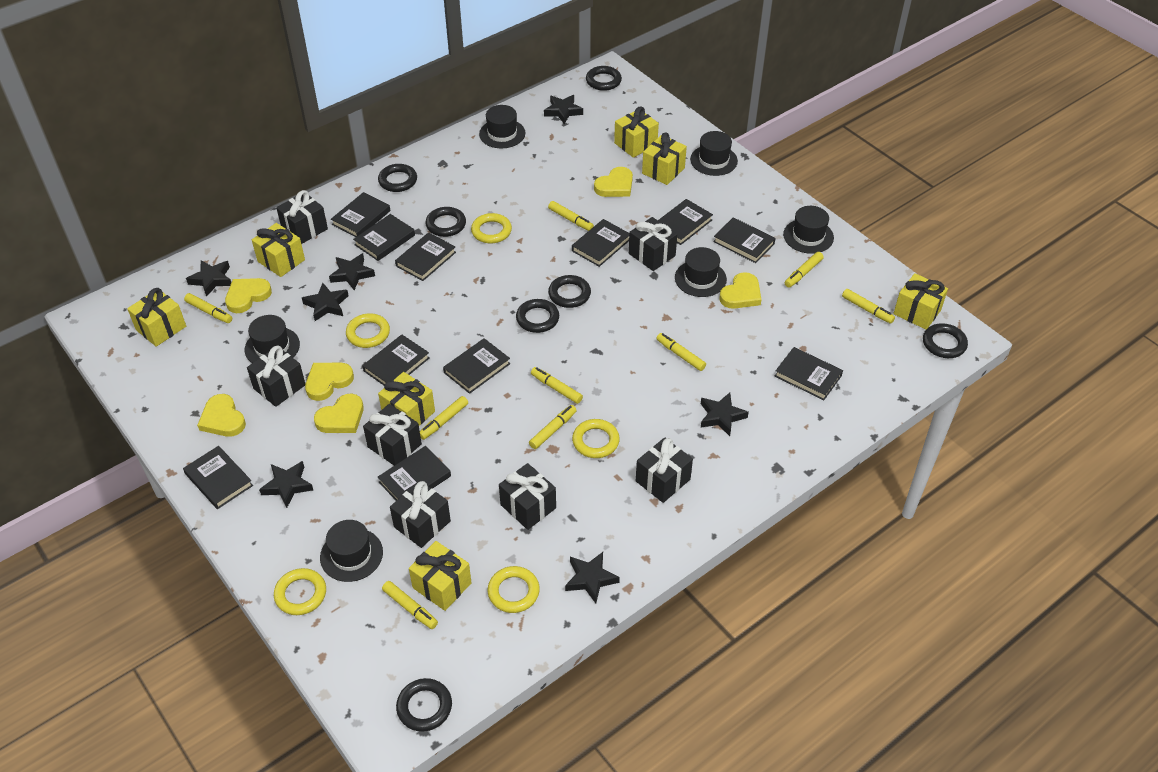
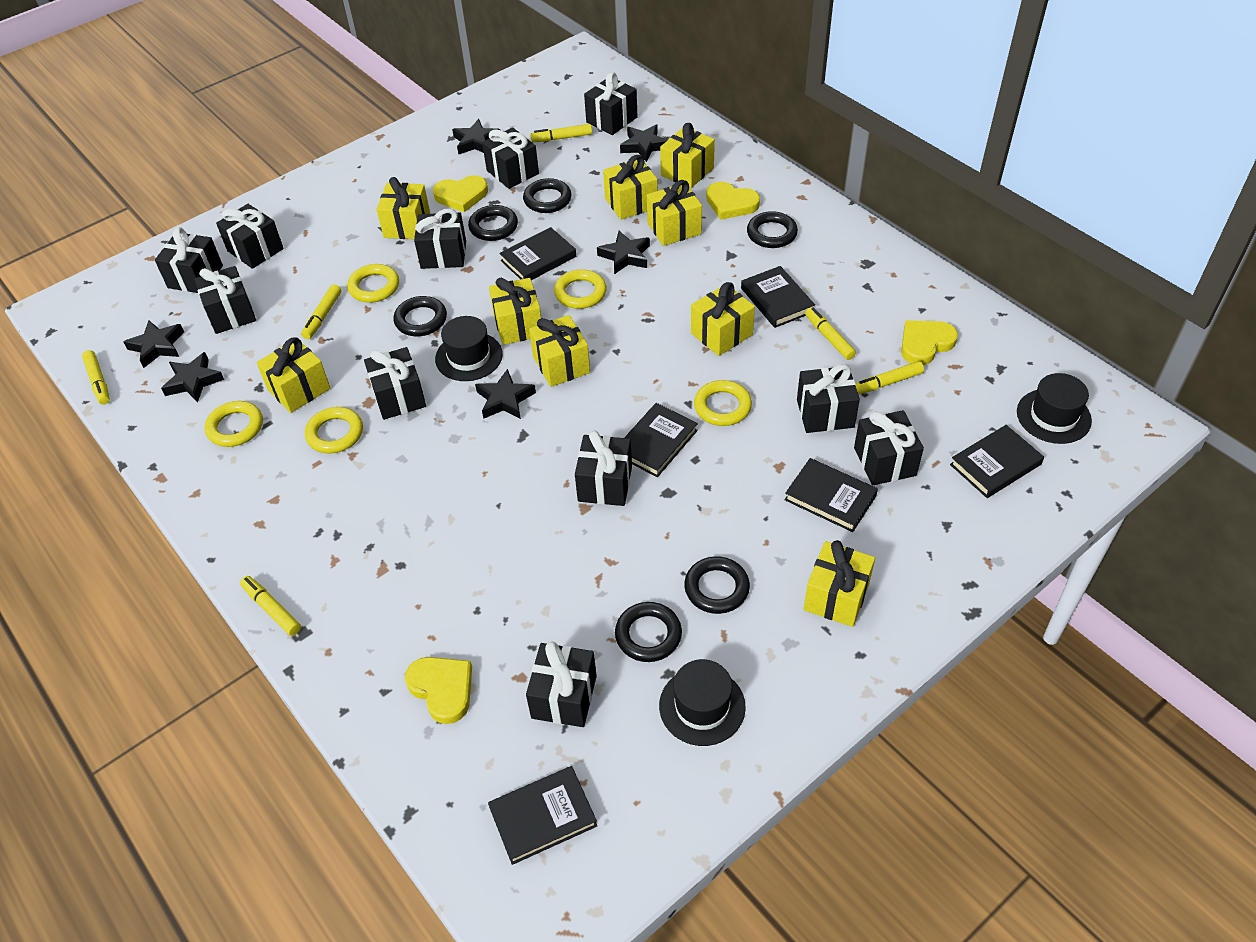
black book: 11 -> 6
black gift: 7 -> 11
black hat: 6 -> 3
black ring: 7 -> 6
black star: 7 -> 6
yellow gift: 7 -> 9
yellow heart: 6 -> 4
yellow marker: 9 -> 6

